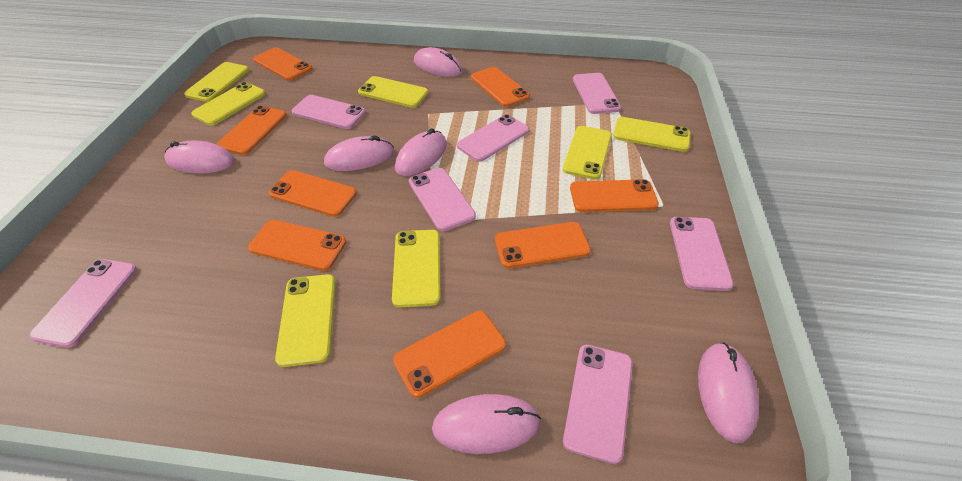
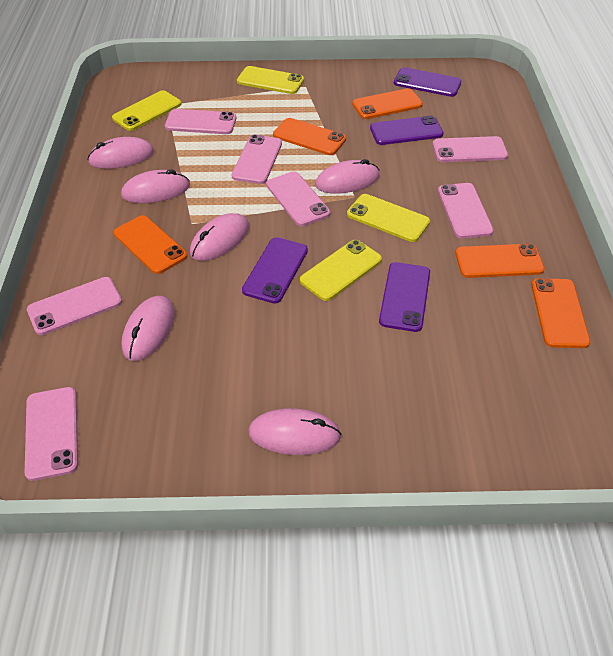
orange phone: 8 -> 5
purple phone: 0 -> 4
yellow phone: 7 -> 4

